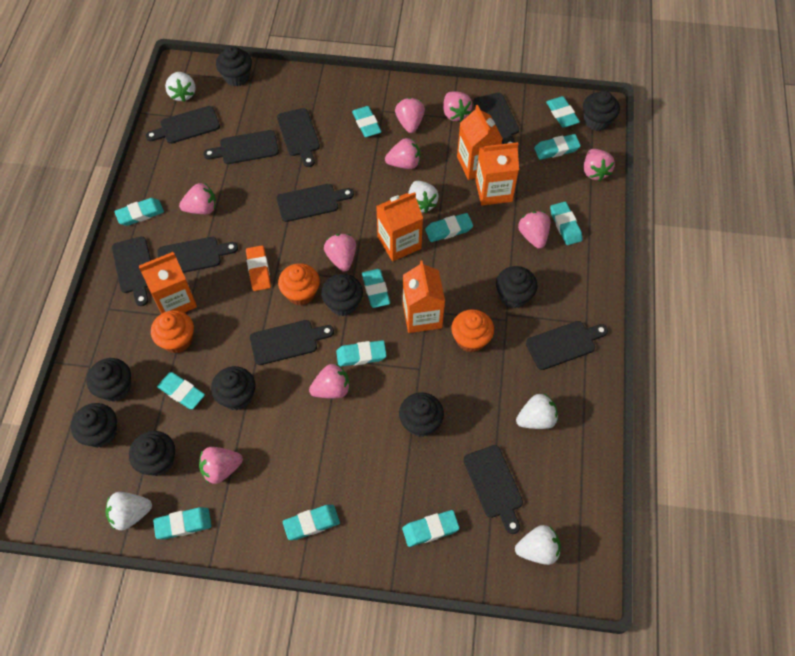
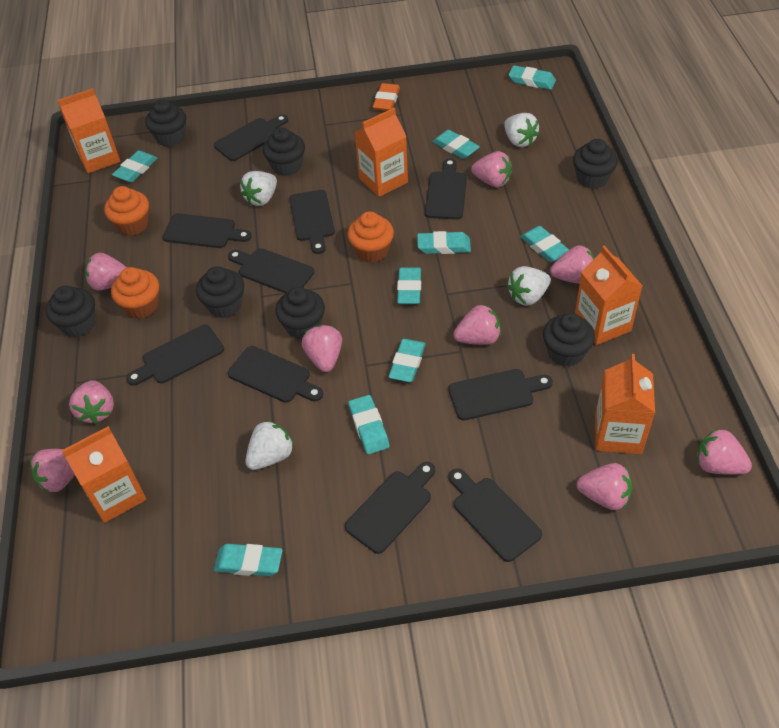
black cupcake: 9 -> 7
turquoise eraser: 12 -> 9
white strawberry: 5 -> 4

